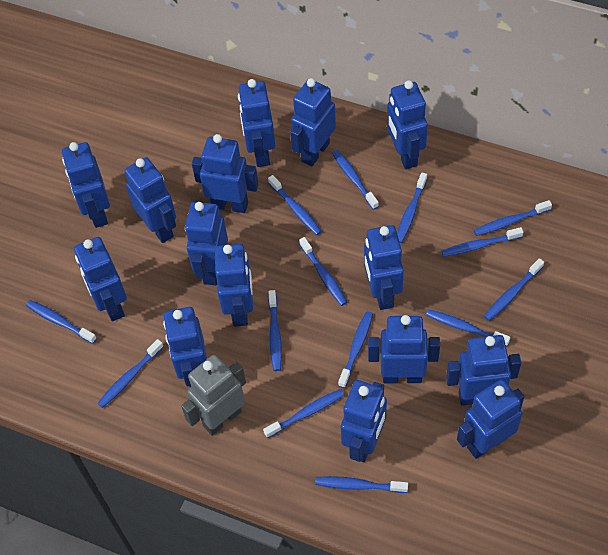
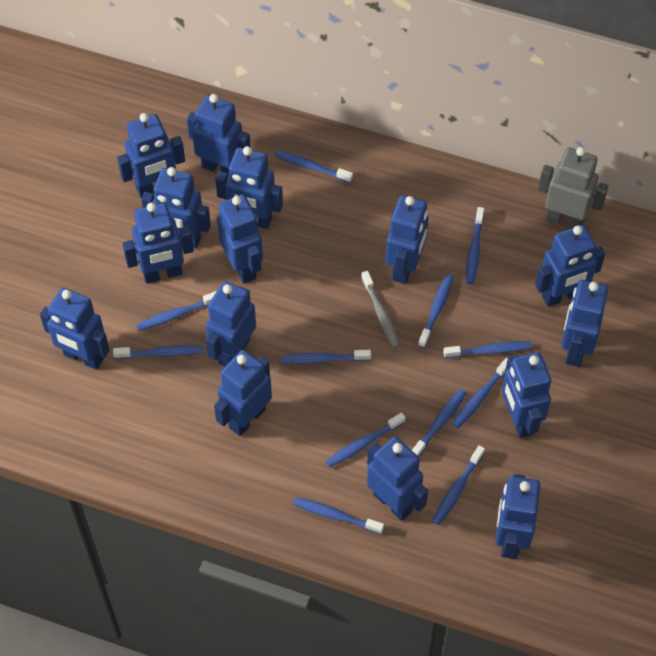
blue toothbrush: 14 -> 12
grey toothbrush: 0 -> 1

